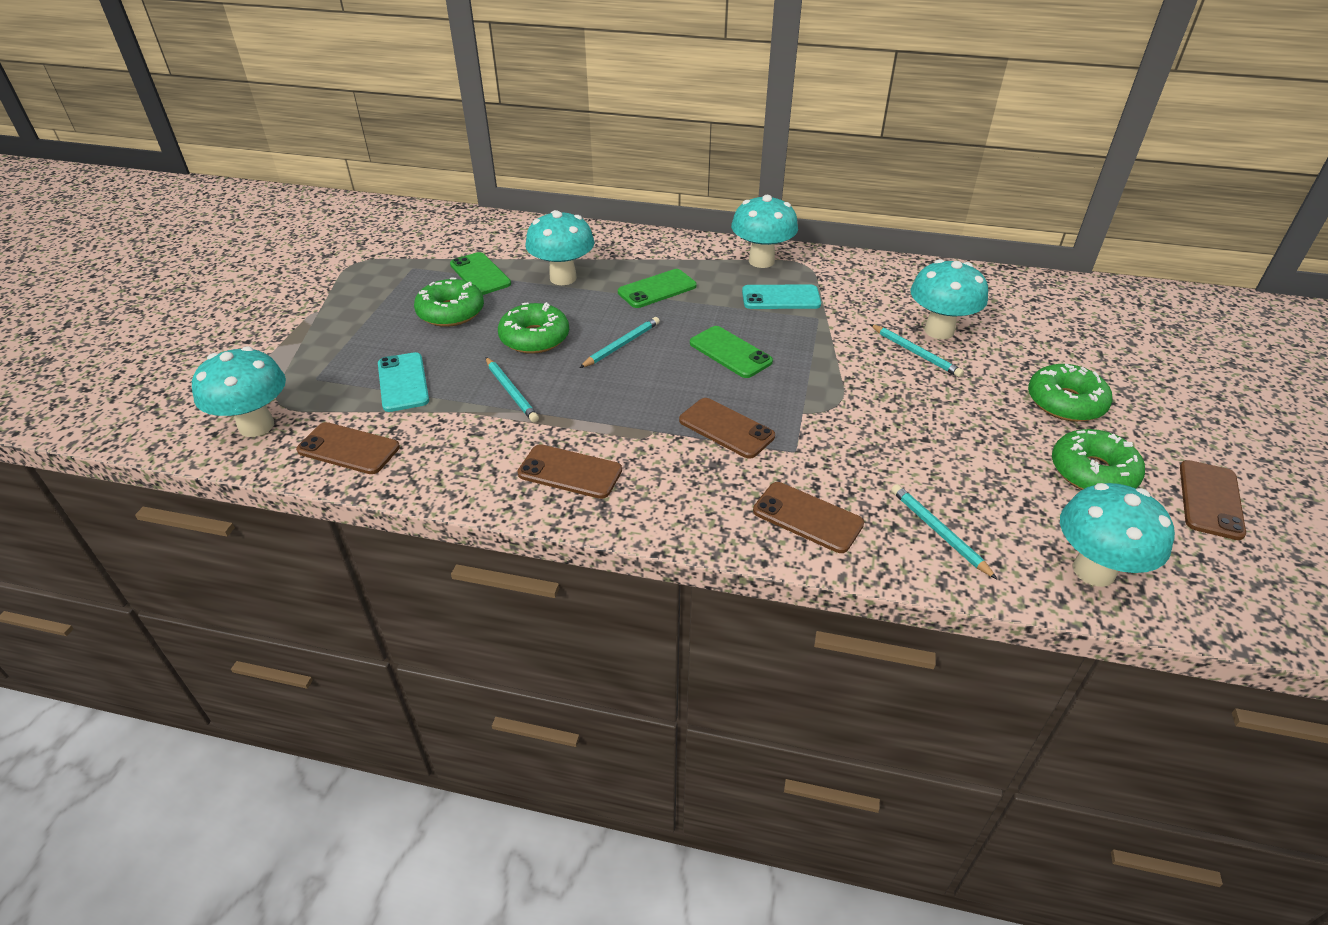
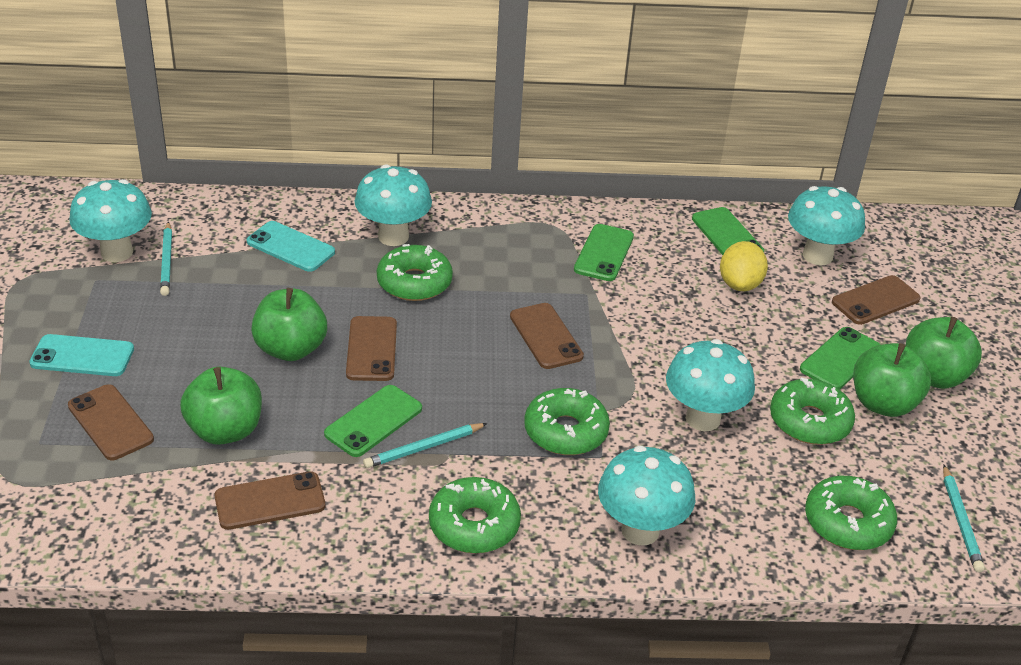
green apple: 0 -> 4
green donut: 4 -> 5
green phone: 3 -> 4
turquoise pencil: 4 -> 3
yellow lemon: 0 -> 1

